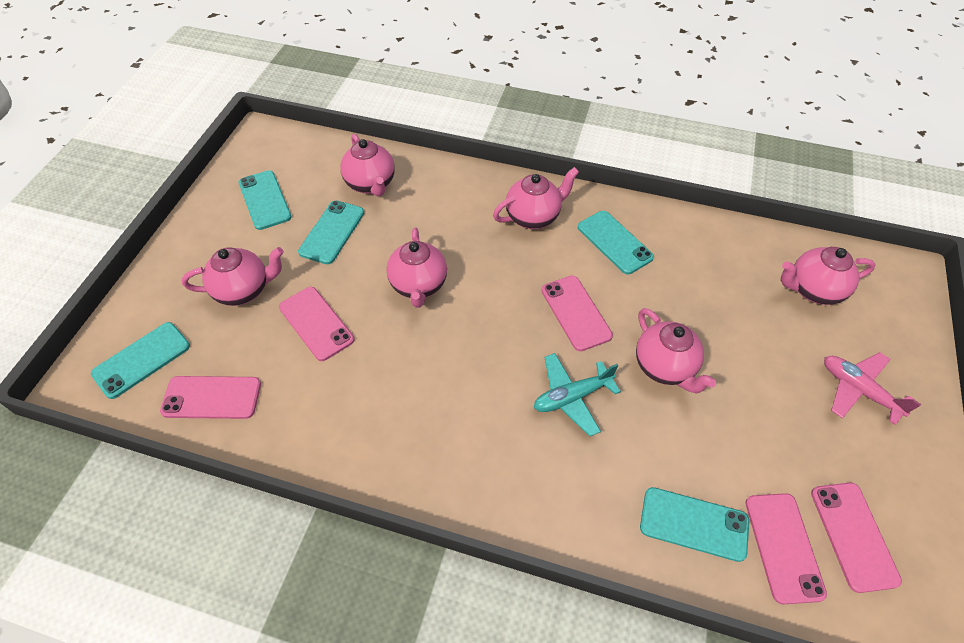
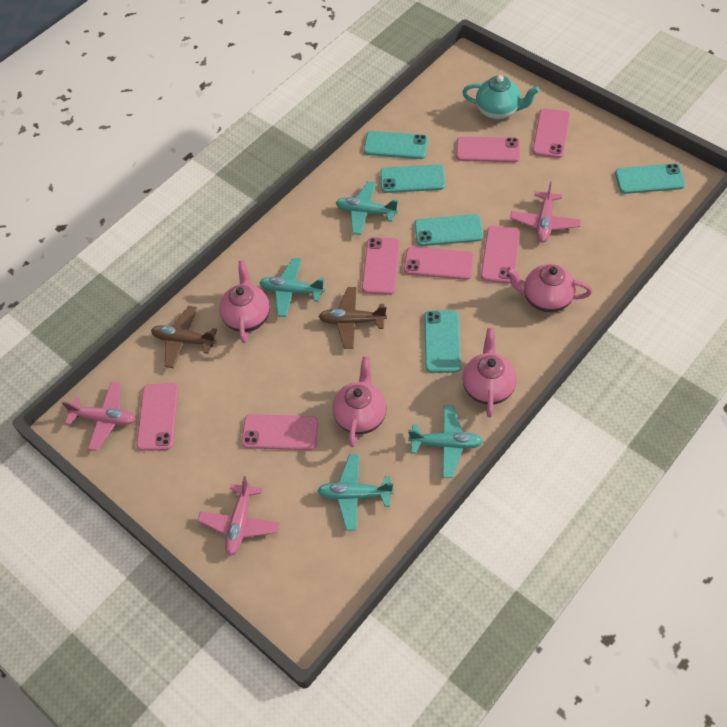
brown plane: 0 -> 2
pink phone: 5 -> 7
pink plane: 1 -> 3
pink teapot: 6 -> 4
turquoise plane: 1 -> 4
turquoise teapot: 0 -> 1

